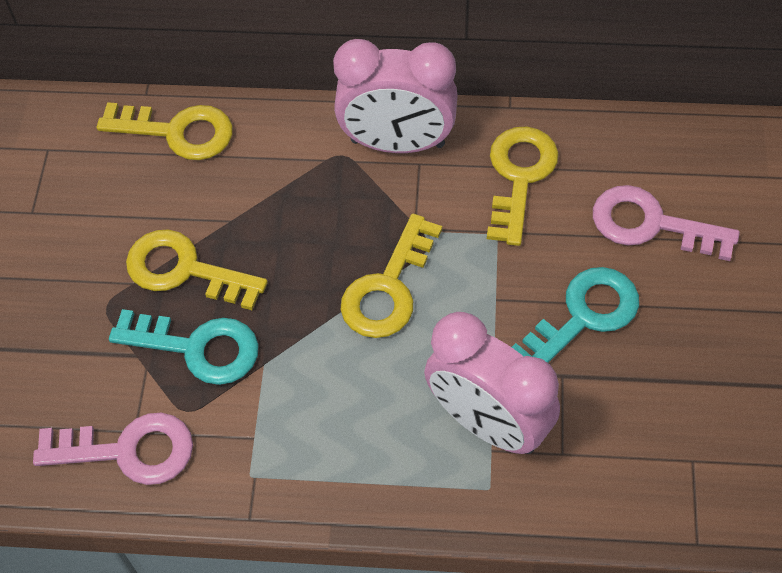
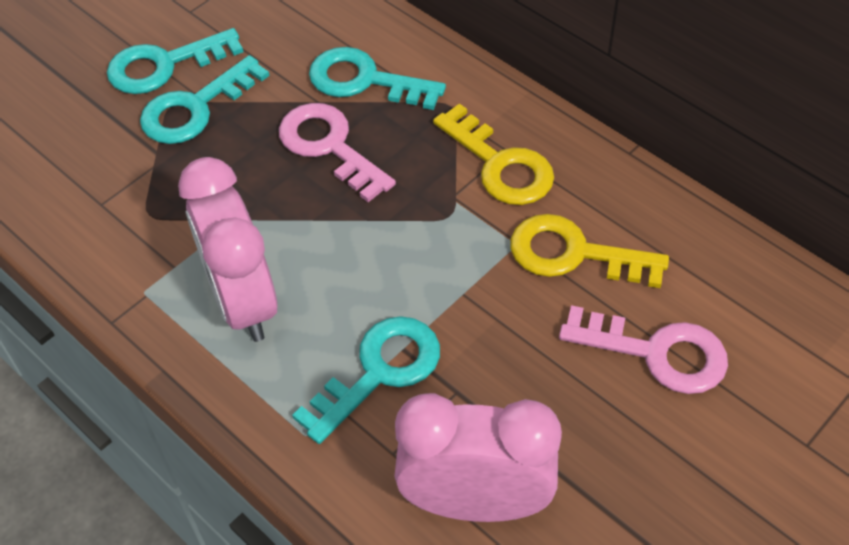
turquoise key: 2 -> 4
yellow key: 4 -> 2

